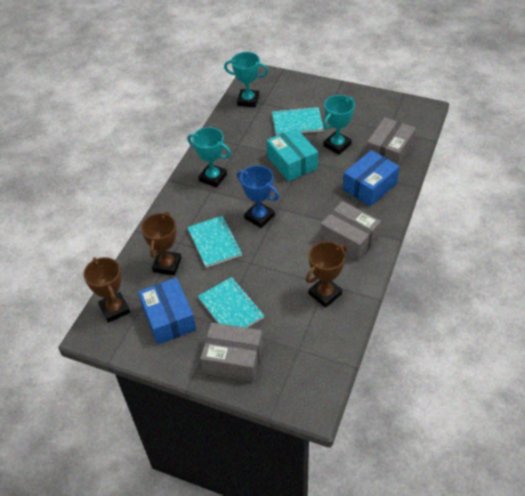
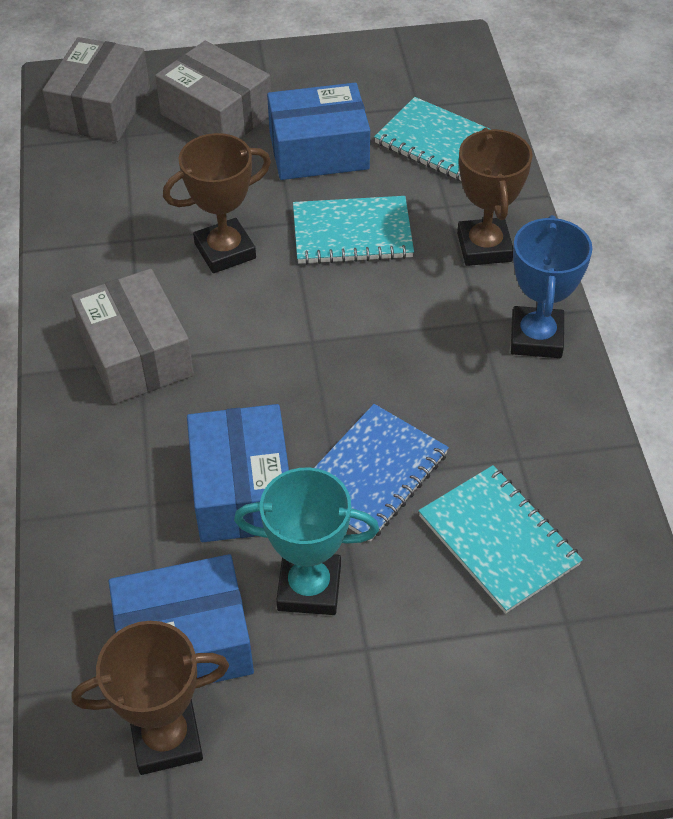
blue box: 2 -> 3
blue notebook: 0 -> 1
turquoise box: 1 -> 0
turquoise trophy: 3 -> 1

